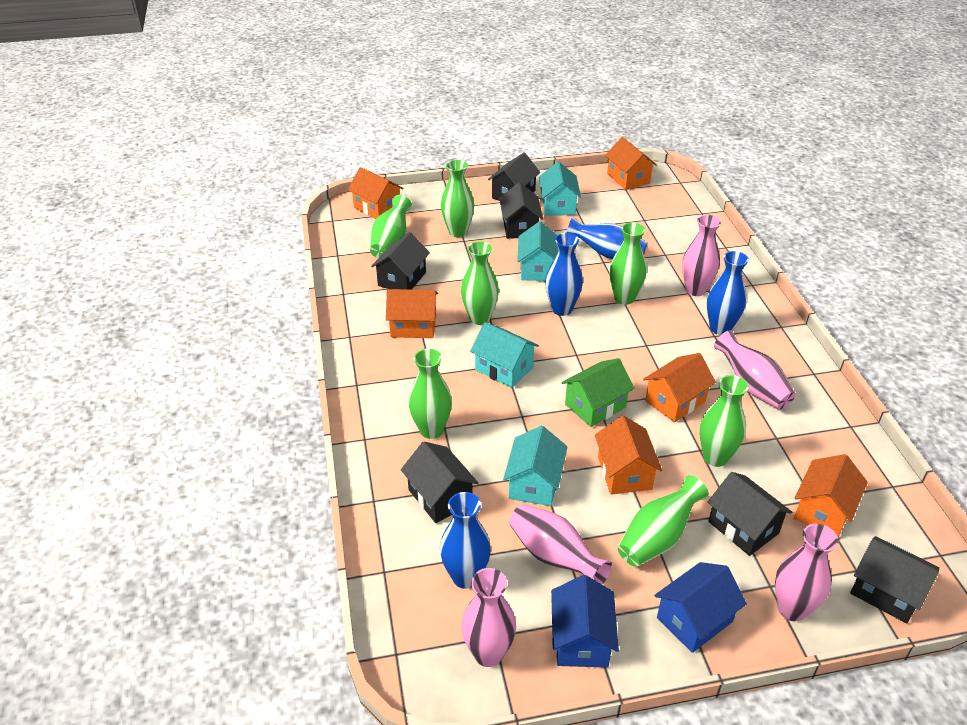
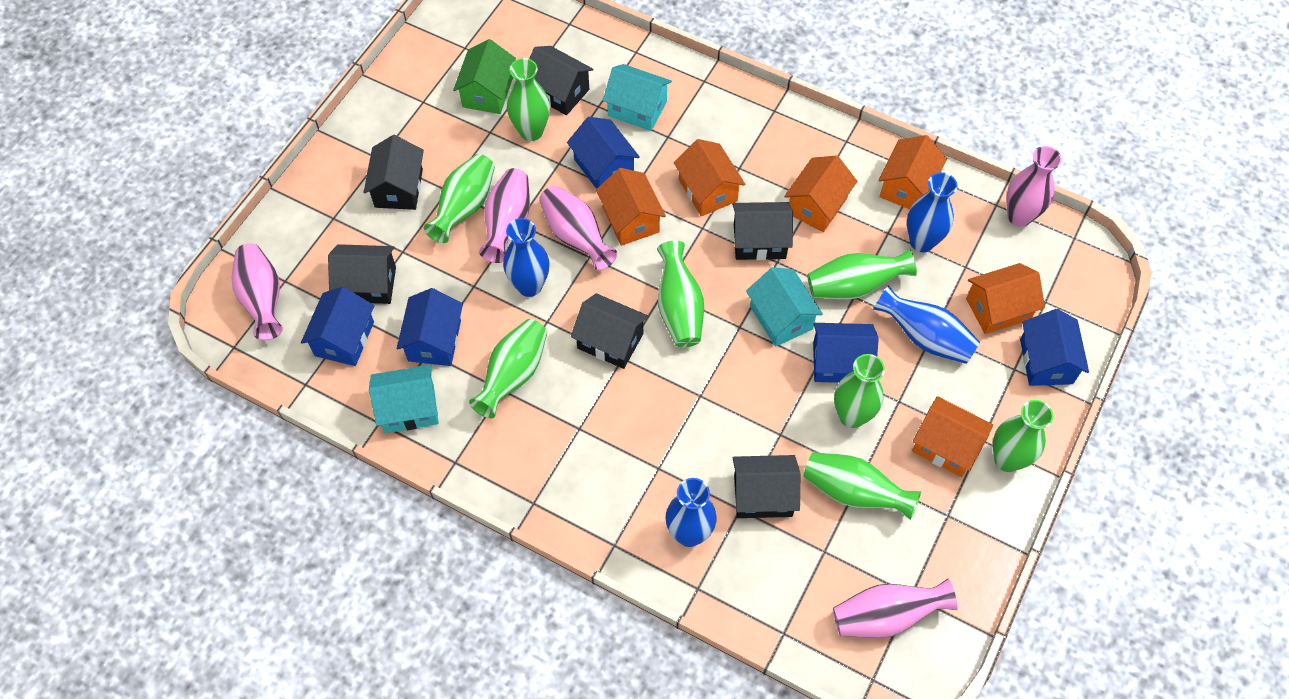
blue house: 2 -> 5
green vase: 7 -> 8
turquoise house: 4 -> 3

